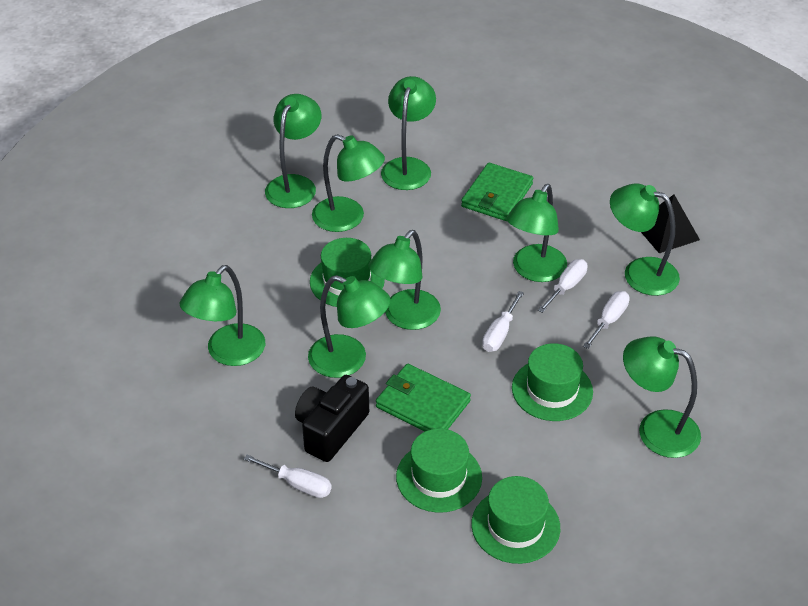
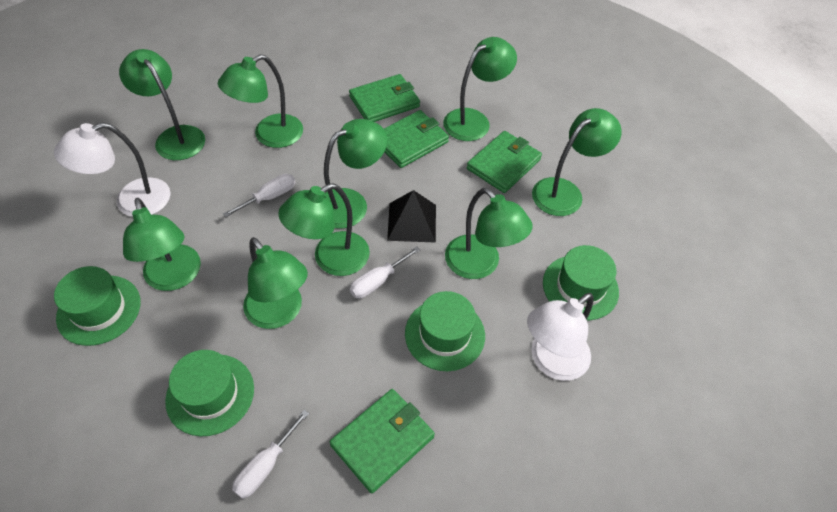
black camera: 1 -> 0
green wallet: 2 -> 4
white lamp: 0 -> 2
white screwdriver: 4 -> 3

